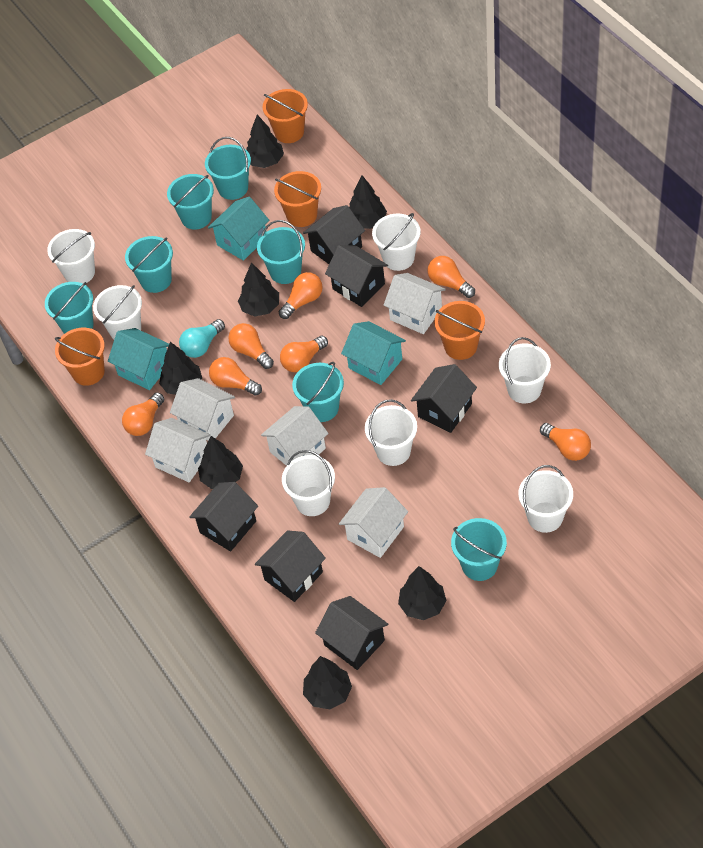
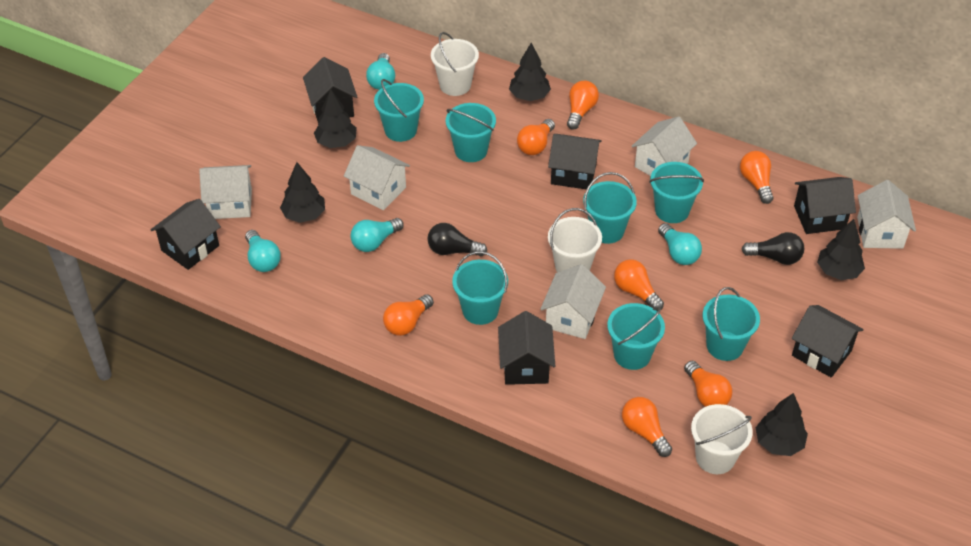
black light bulb: 0 -> 2
black tree: 7 -> 5
orange bucket: 4 -> 0
turquoise house: 3 -> 0
turquoise light bulb: 1 -> 4
white bucket: 7 -> 3

